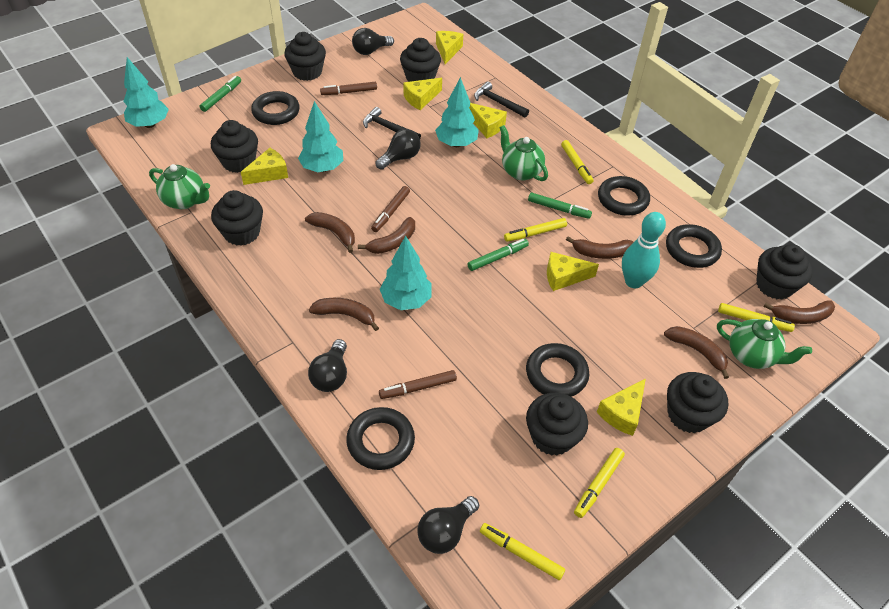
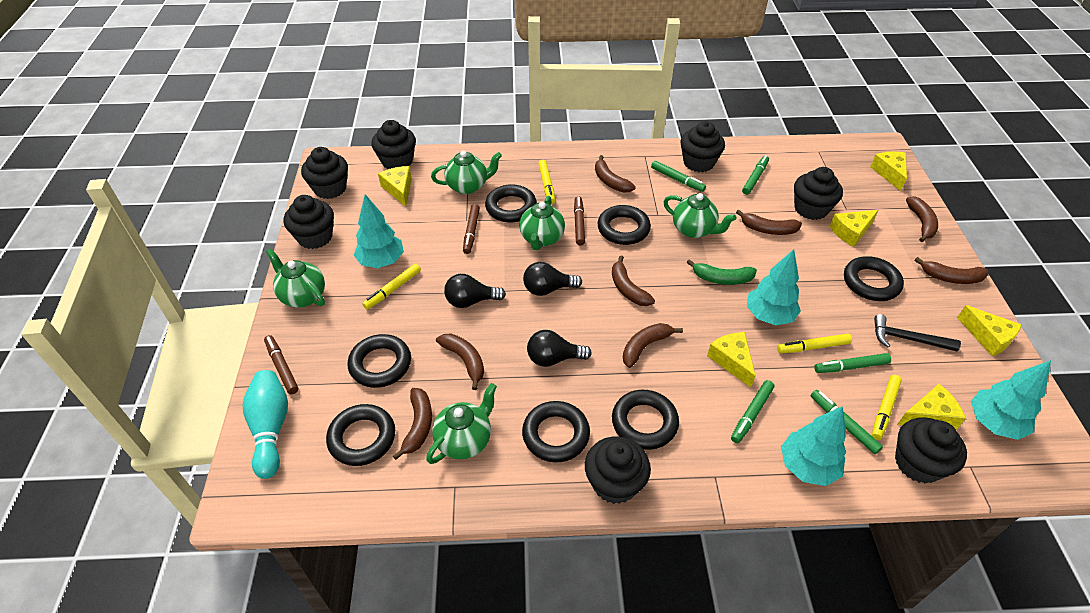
black hammer: 2 -> 1
black light bulb: 4 -> 3
black ring: 5 -> 7
brown banana: 6 -> 8
green banana: 0 -> 1
green marker: 3 -> 5
green teapot: 3 -> 5
yellow marker: 5 -> 4

